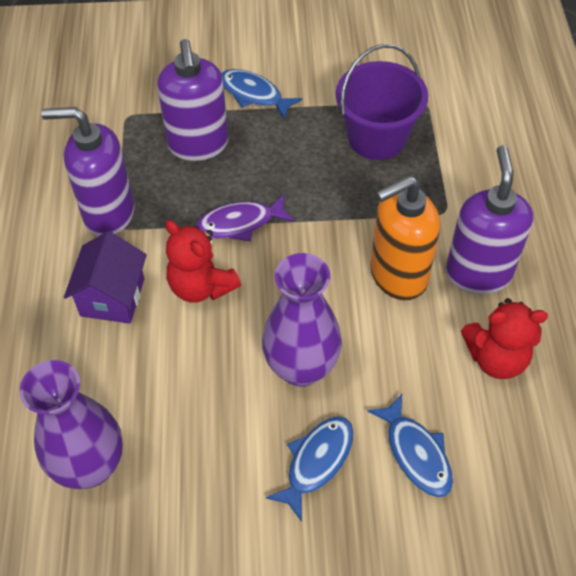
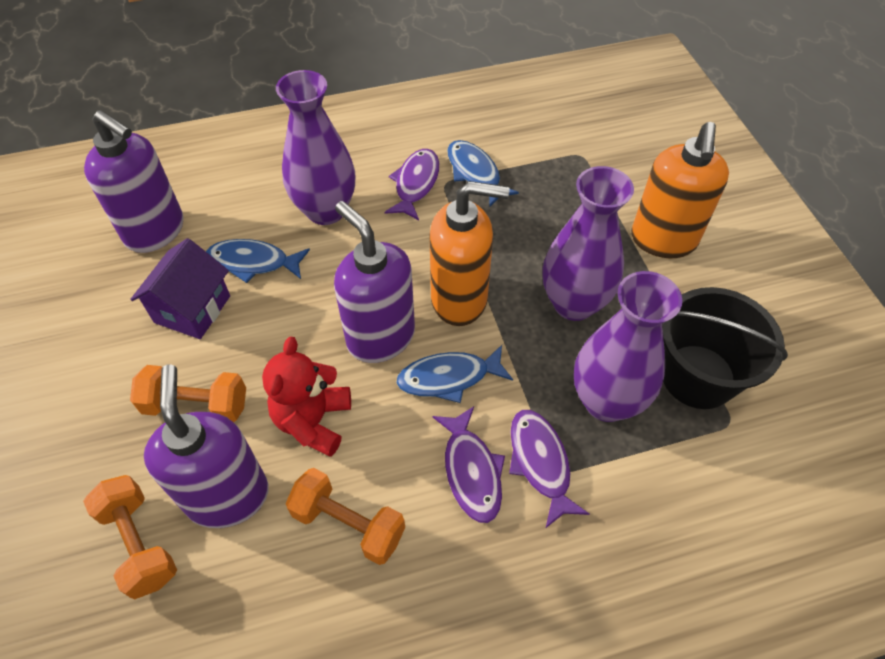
black bucket: 0 -> 1
orange dumbbell: 0 -> 3
orange soap dispenser: 1 -> 2
purple bucket: 1 -> 0
purple fish: 1 -> 3
purple vase: 2 -> 3
red teddy bear: 2 -> 1

